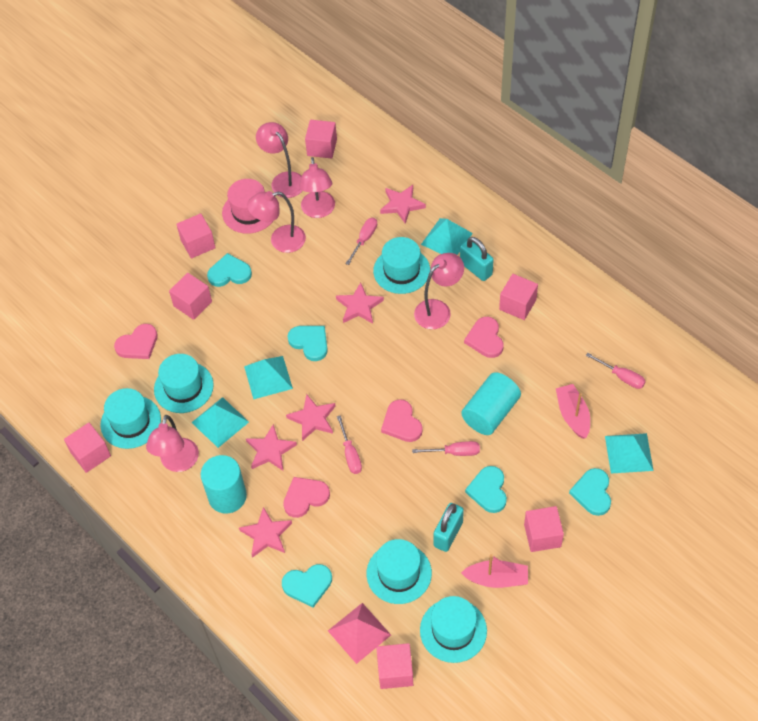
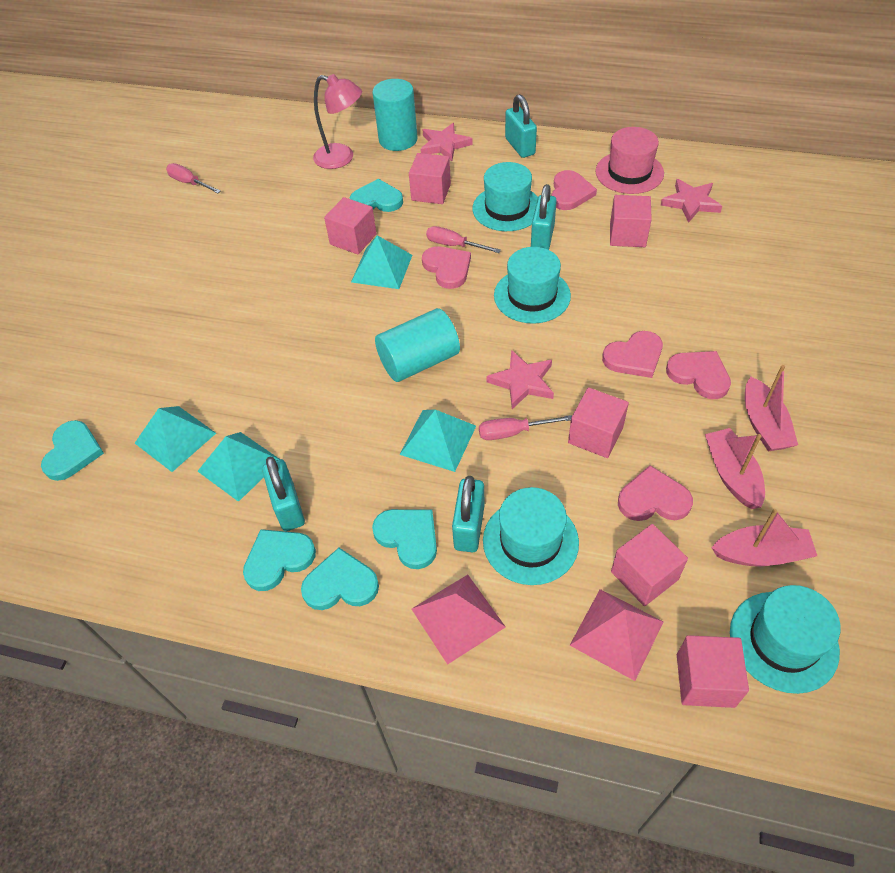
pink boat: 2 -> 3
pink cube: 7 -> 6
pink heart: 4 -> 5
pink lamp: 5 -> 1
pink pyramid: 1 -> 2
pink screwdriver: 4 -> 3
pink star: 5 -> 3
turquoise hat: 5 -> 4
turquoise padlock: 2 -> 4

